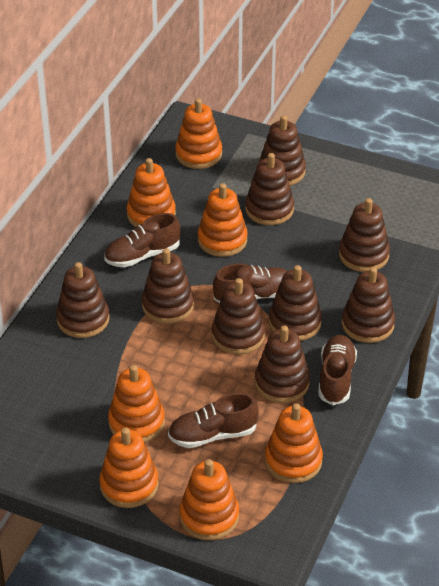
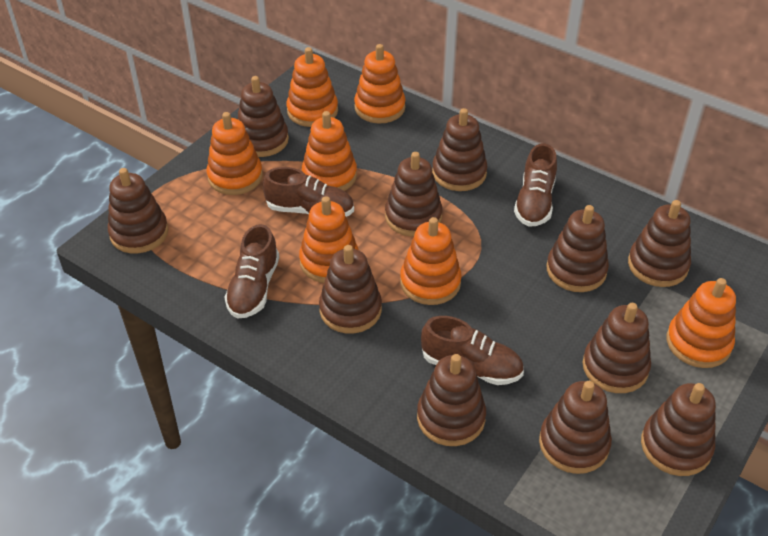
brown stacking toy: 9 -> 11

